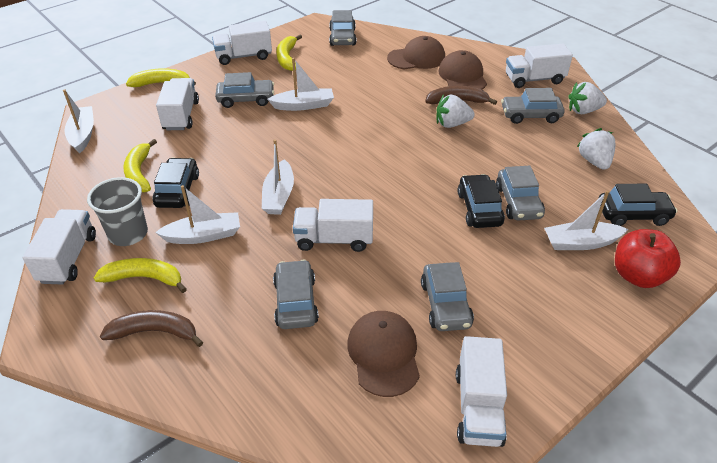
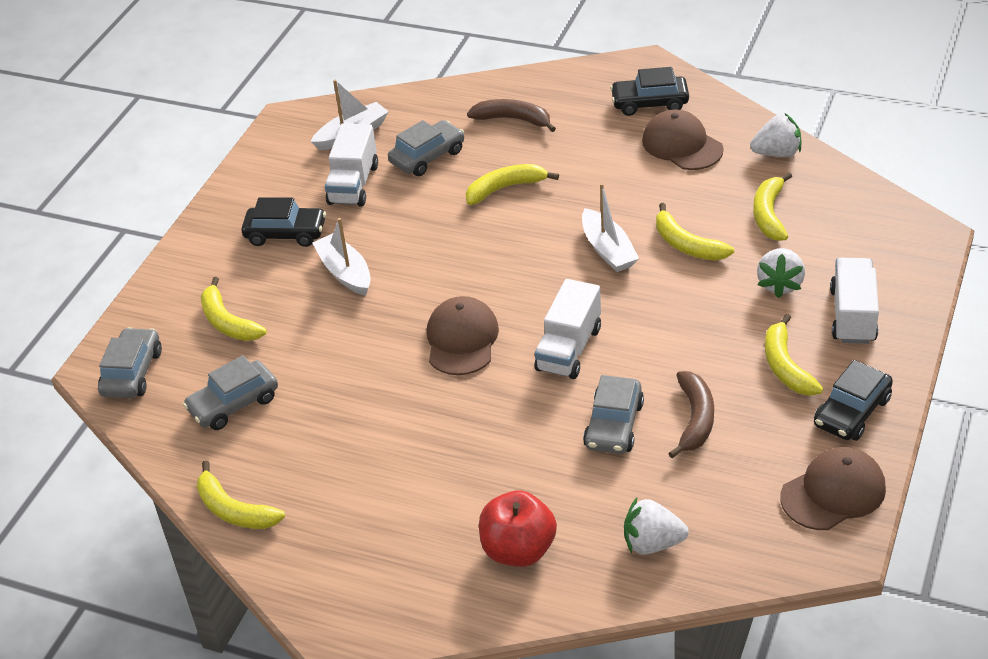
grey car: 6 -> 4
grey cup: 1 -> 0
white boat: 5 -> 3
white truck: 6 -> 3
yellow banana: 4 -> 6

